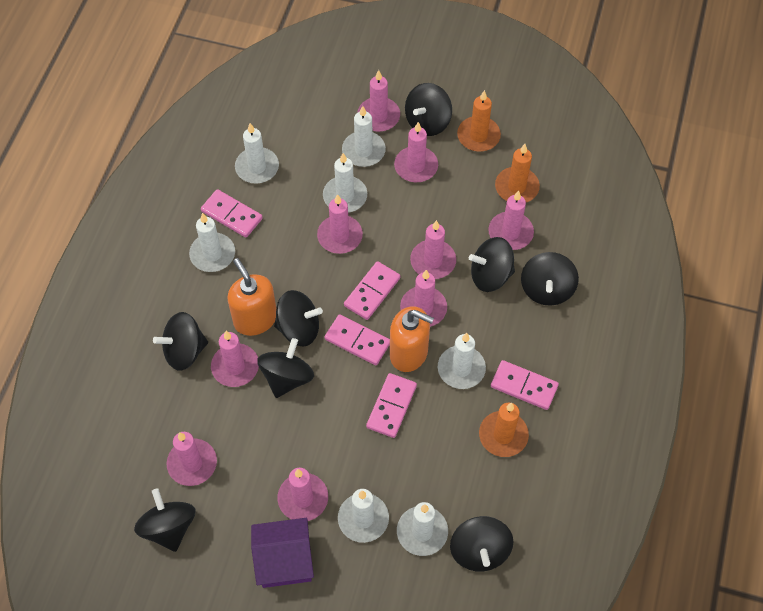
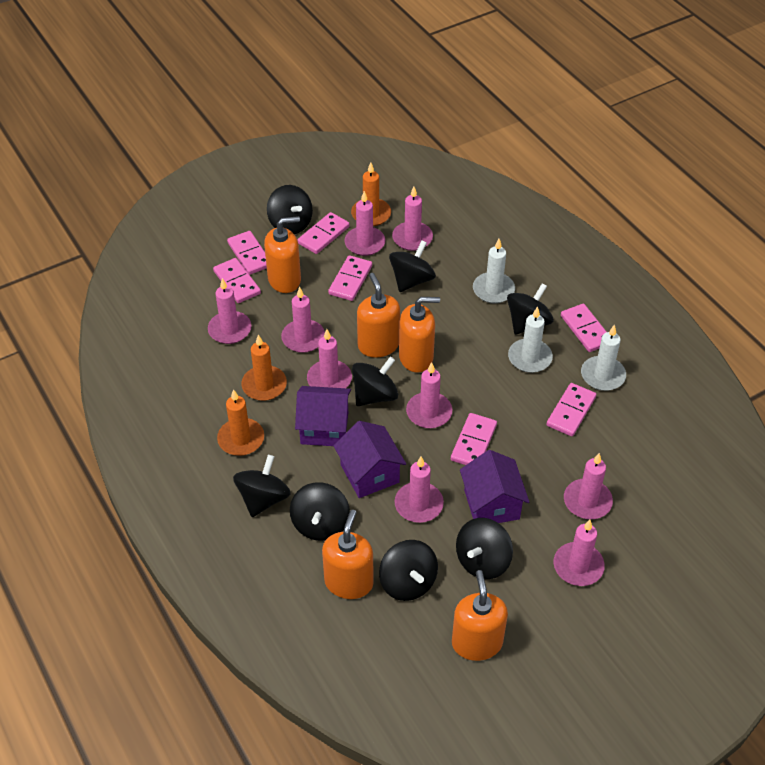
orange soap dispenser: 2 -> 5
pink domino: 5 -> 7
purple house: 1 -> 3
white candle: 7 -> 3

